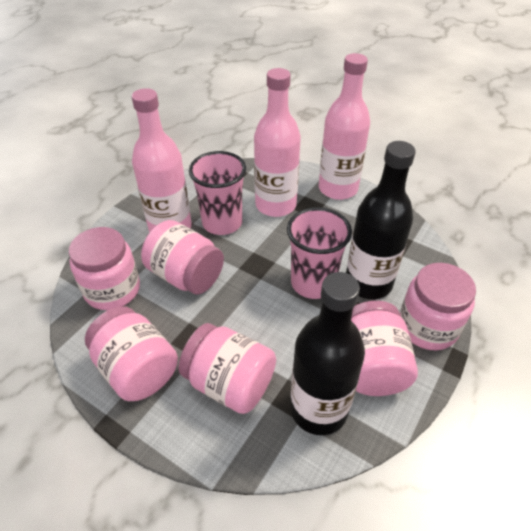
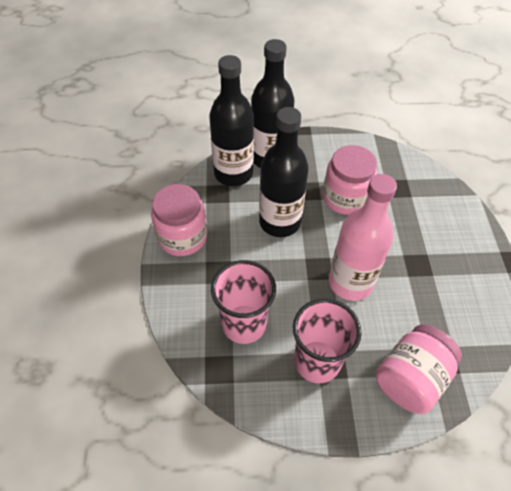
black bottle: 2 -> 3
pink bottle: 3 -> 1
pink jar: 6 -> 3

